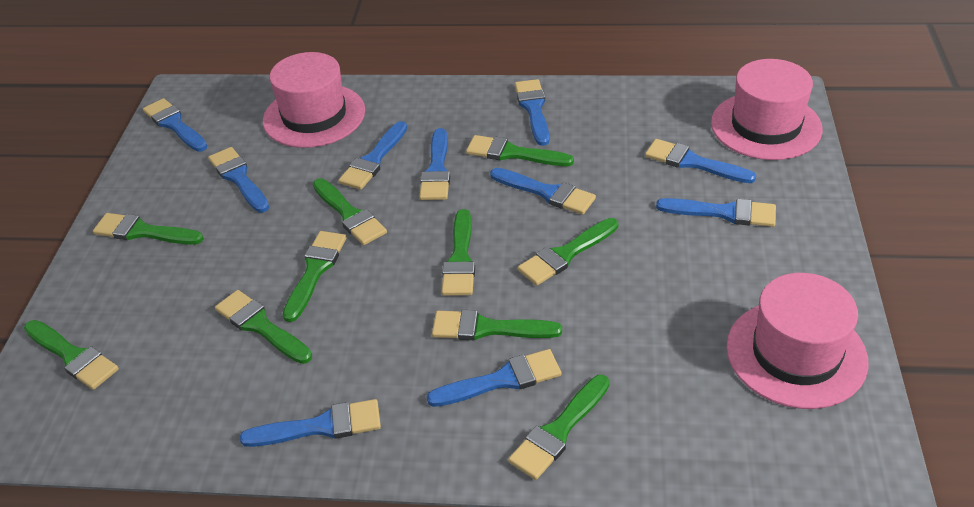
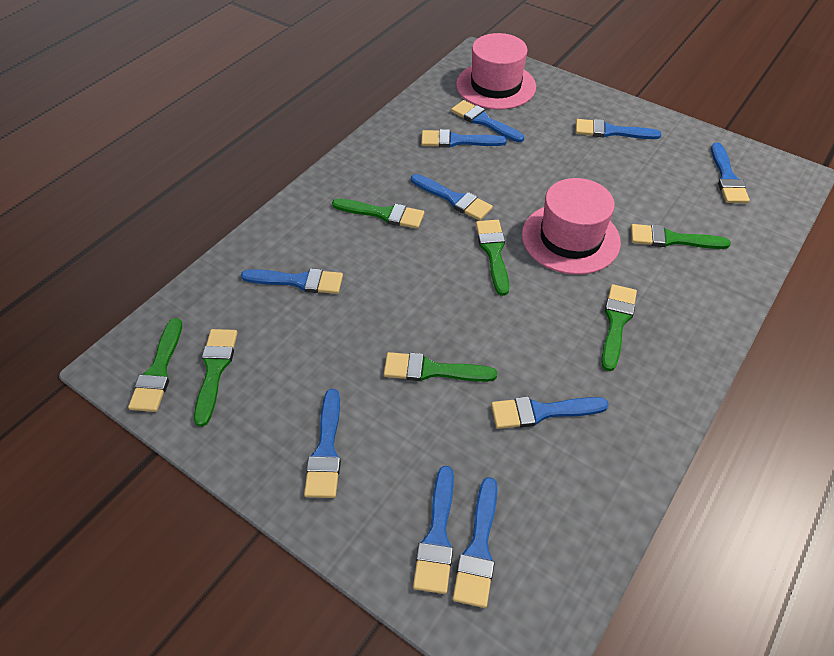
green brush: 10 -> 7
pink hat: 3 -> 2

